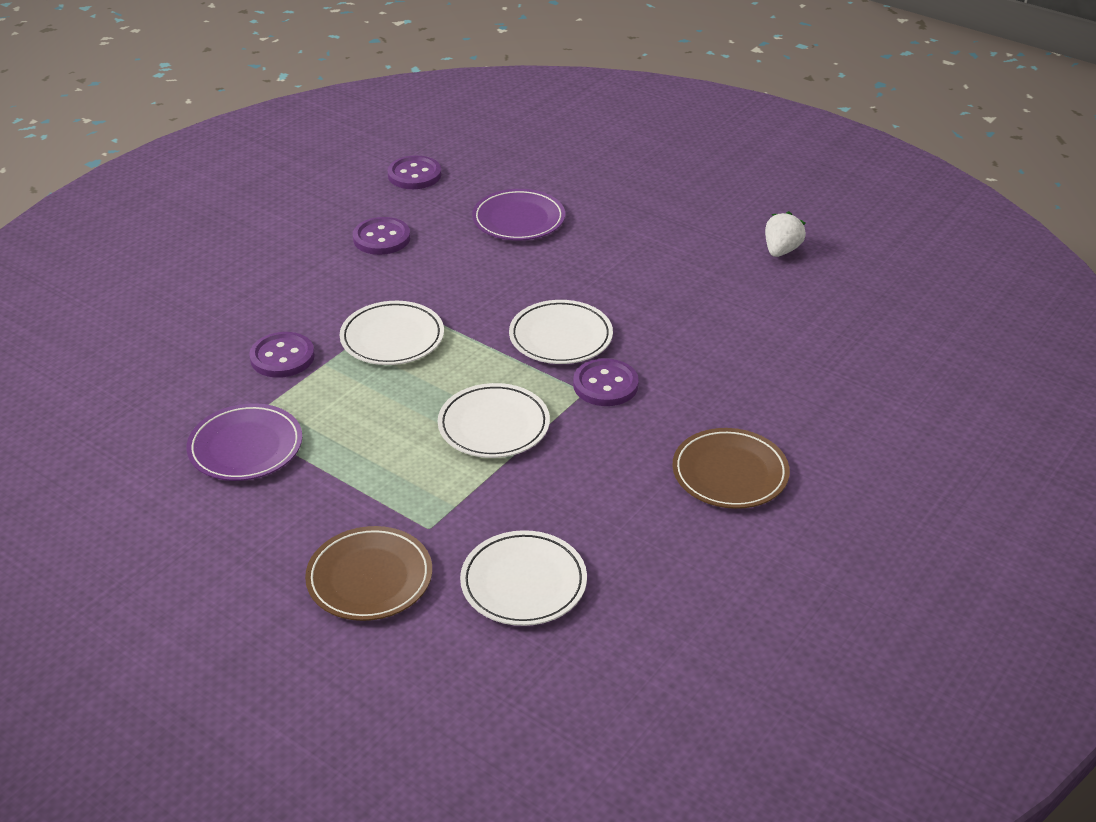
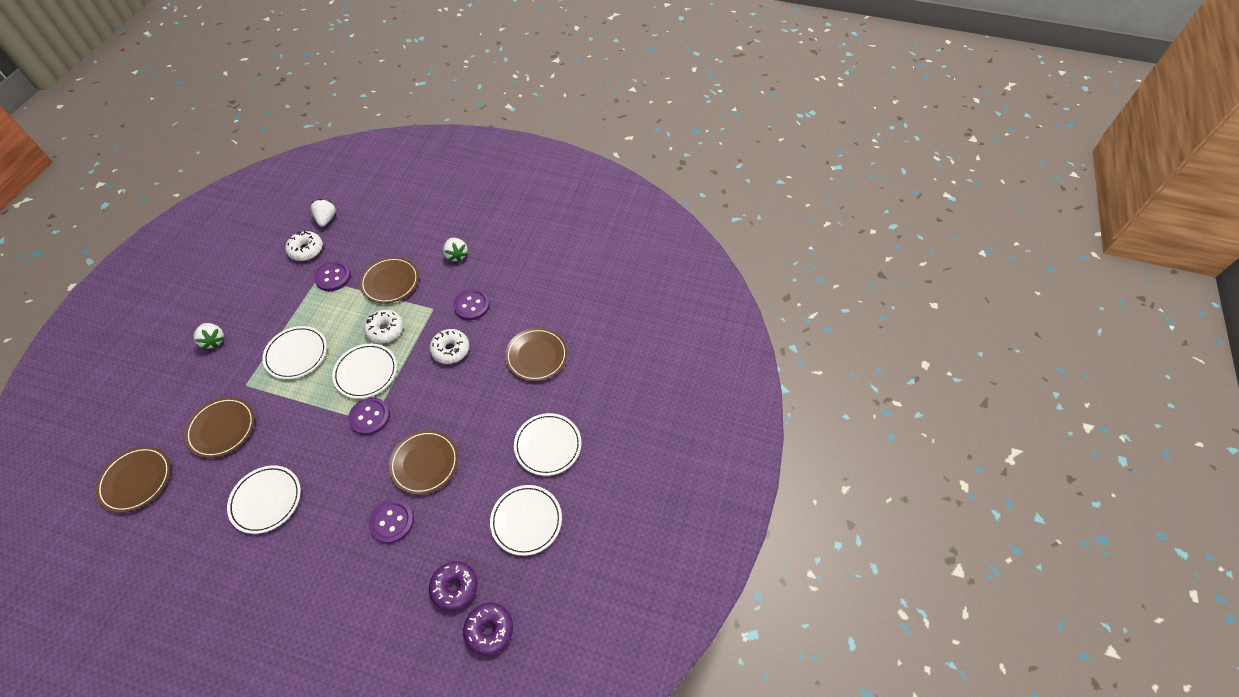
brown plate: 2 -> 5
purple donut: 0 -> 2
purple plate: 2 -> 0
white donut: 0 -> 3
white plate: 4 -> 5
white strawberry: 1 -> 3

